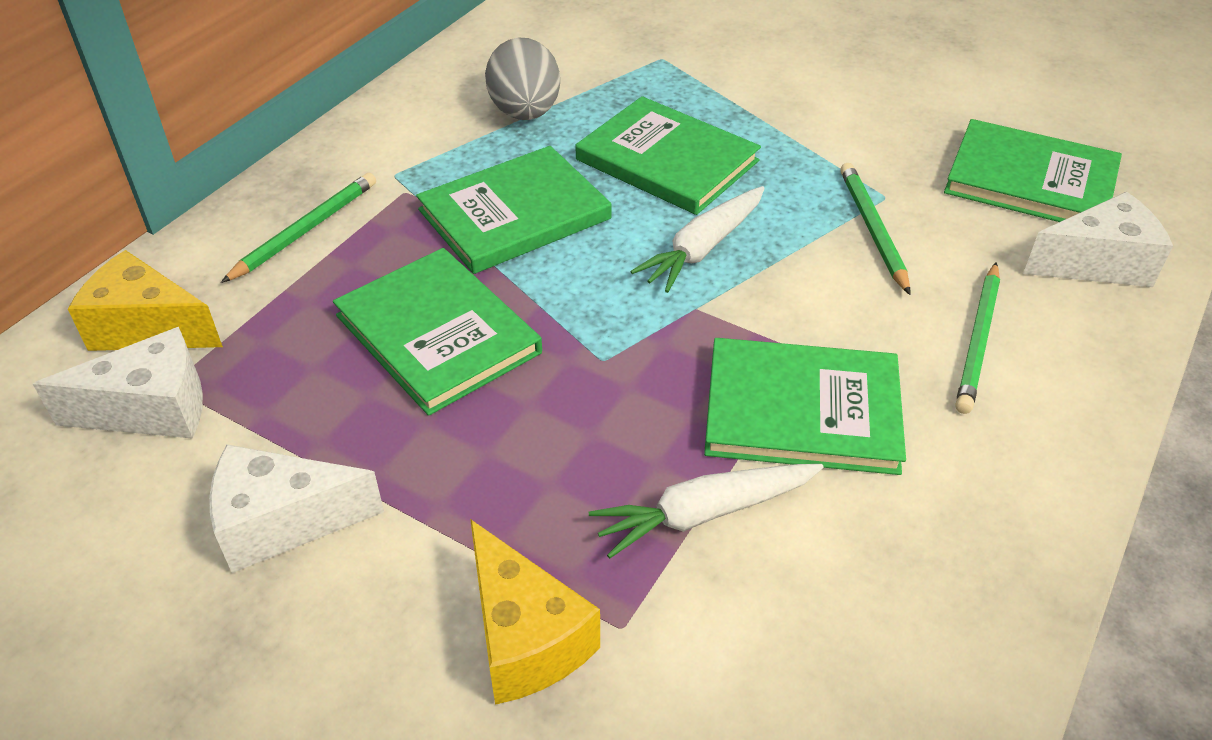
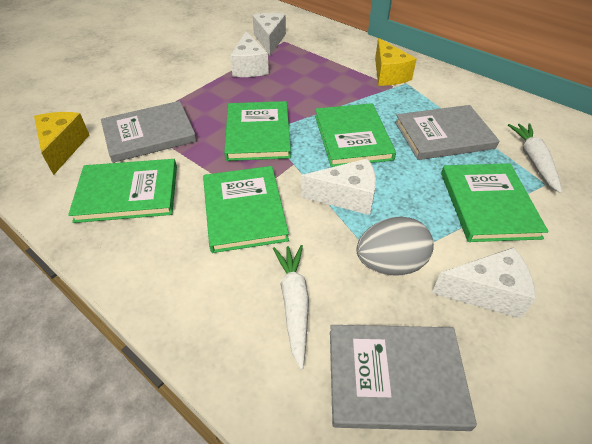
green pencil: 3 -> 0
grey book: 0 -> 3
white cheese: 3 -> 4

